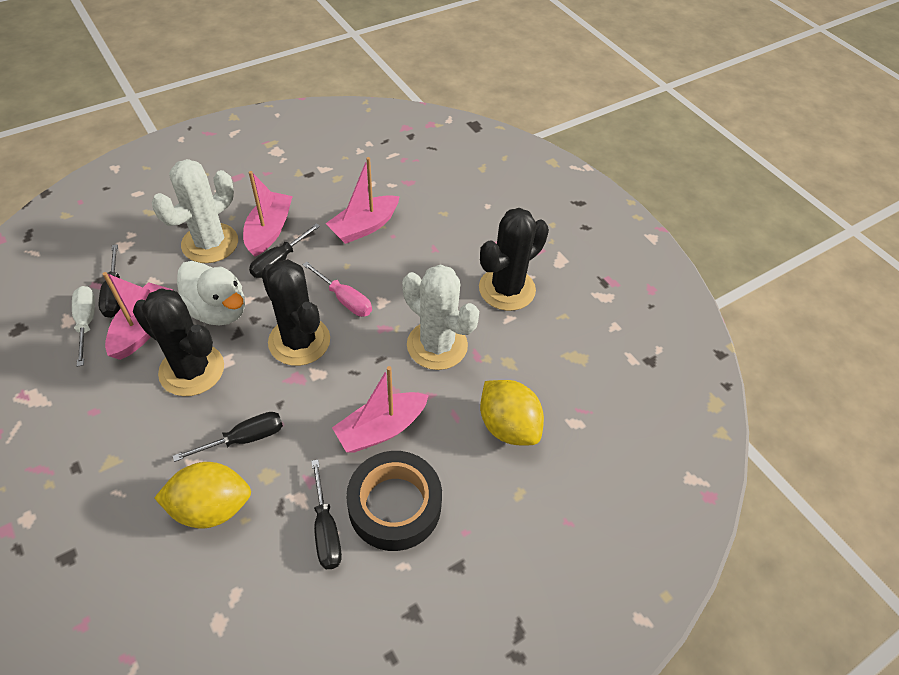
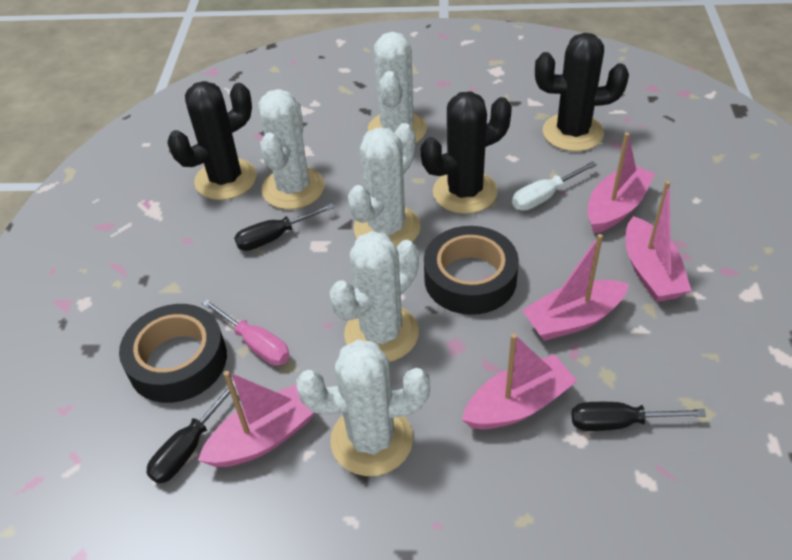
black screwdriver: 4 -> 3
black tape: 1 -> 2
pink boat: 4 -> 5
white cactus: 2 -> 5
white duck: 1 -> 0
yellow lemon: 2 -> 0

